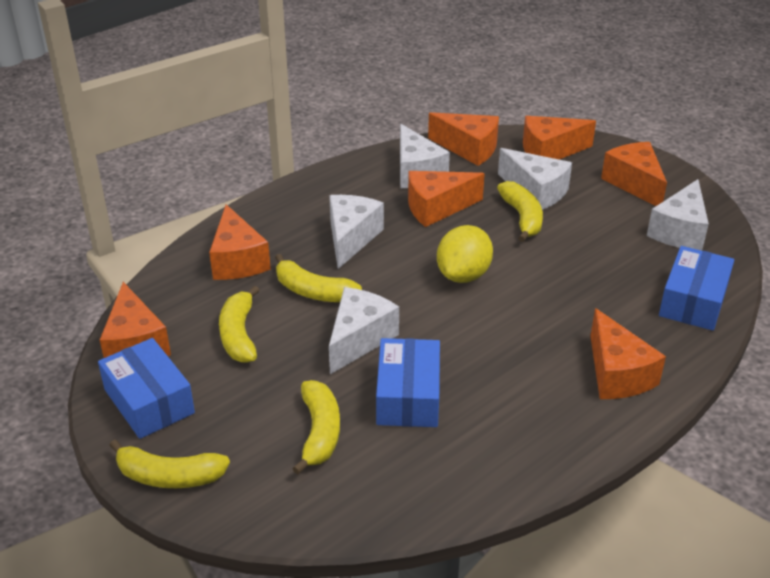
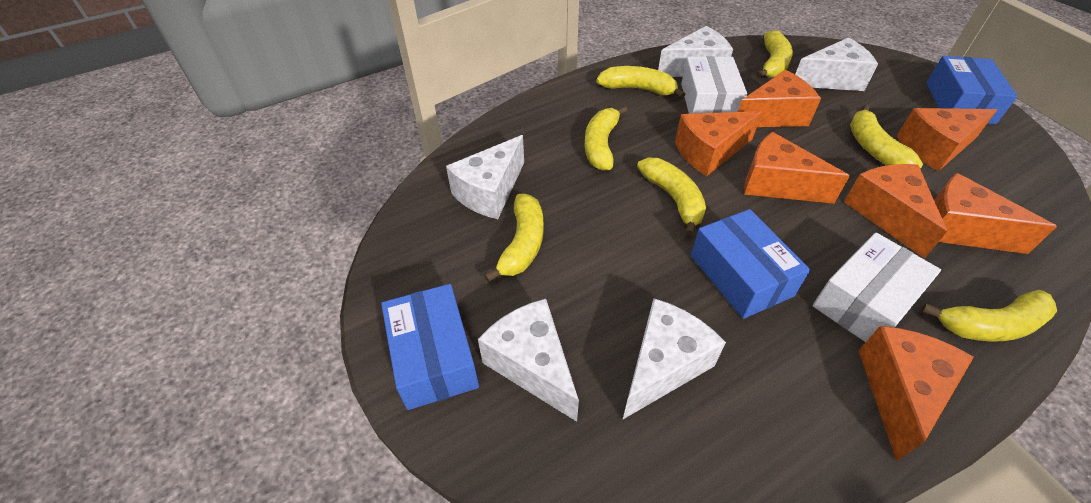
white box: 0 -> 2
yellow banana: 5 -> 7
yellow lemon: 1 -> 0

